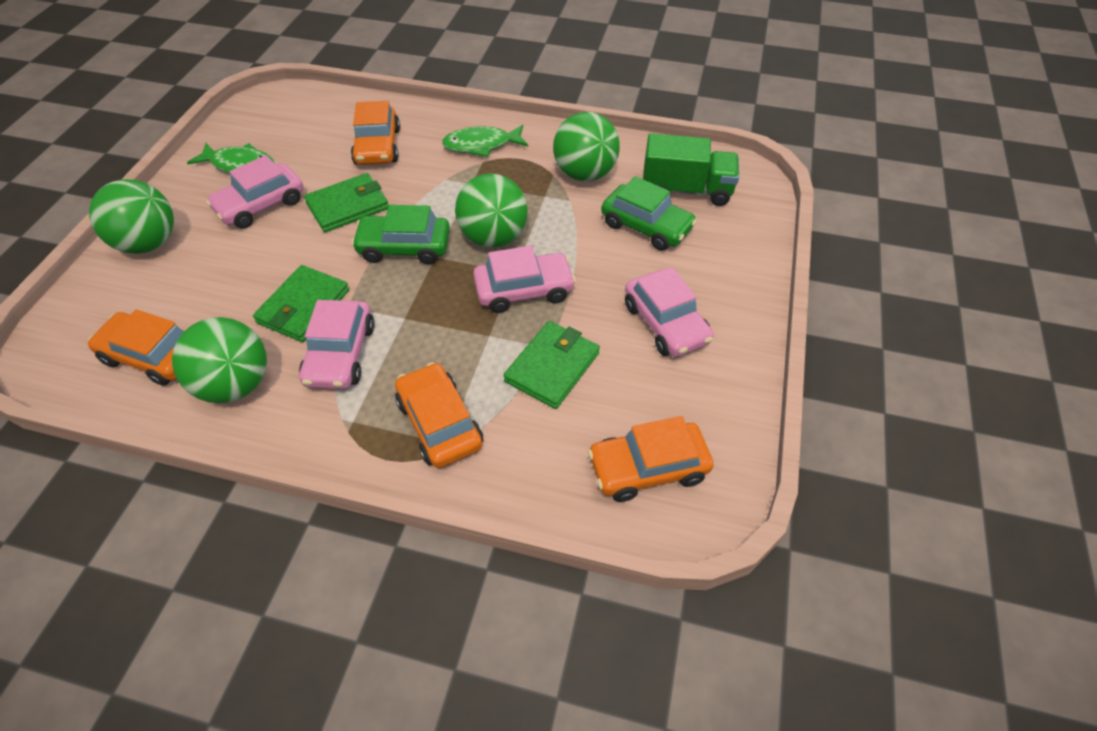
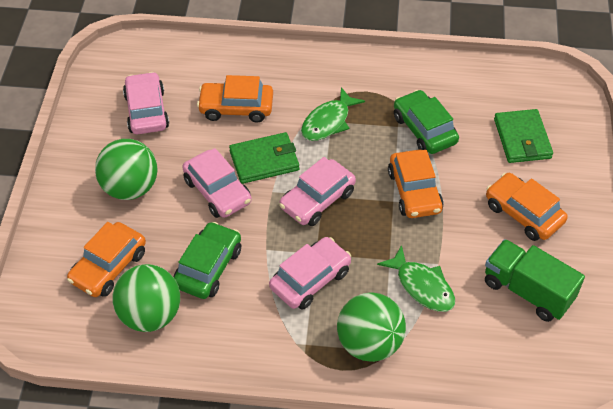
green ball: 4 -> 3
green wallet: 3 -> 2

